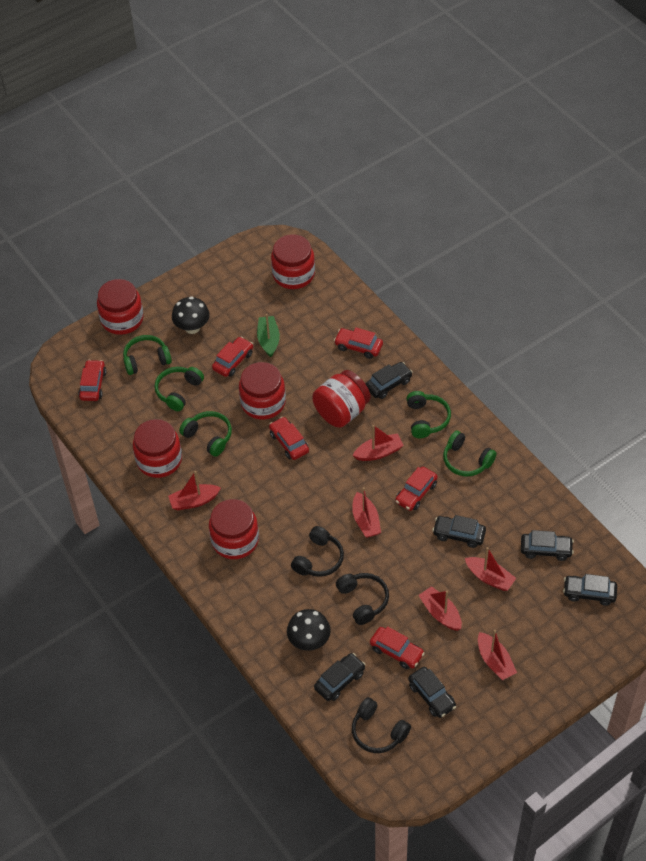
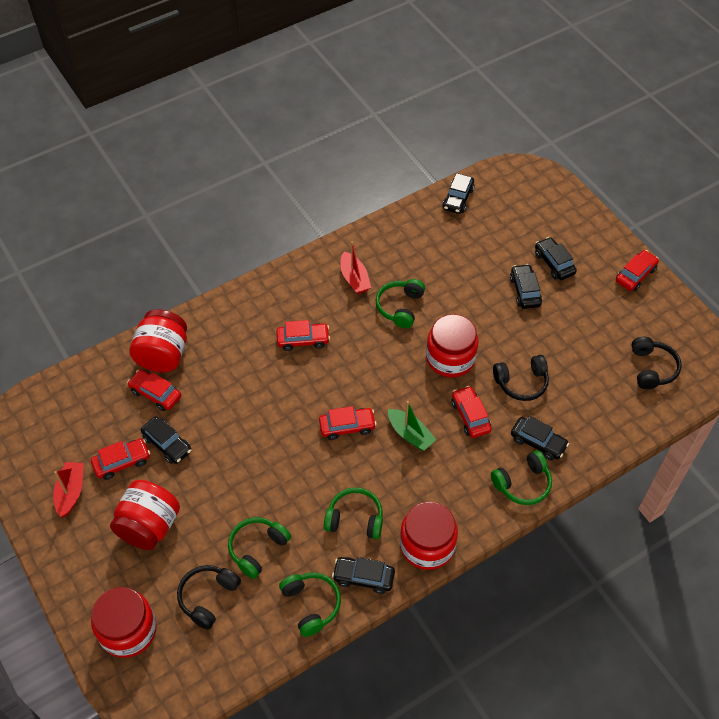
black mushroom: 2 -> 0
red boat: 6 -> 2
red jar: 6 -> 5

